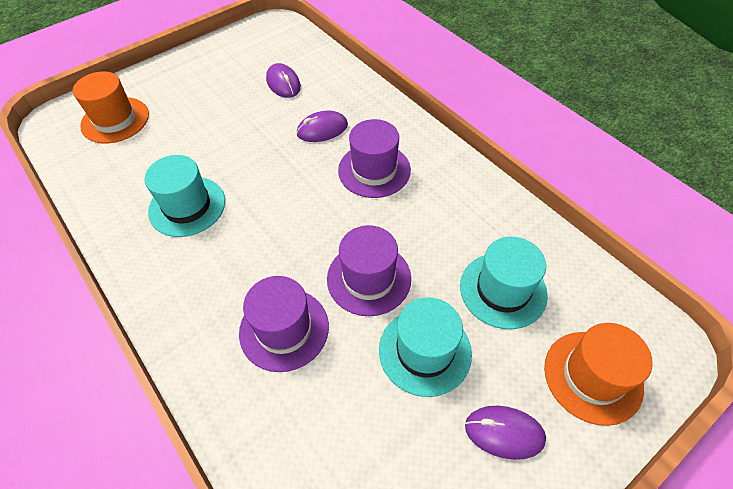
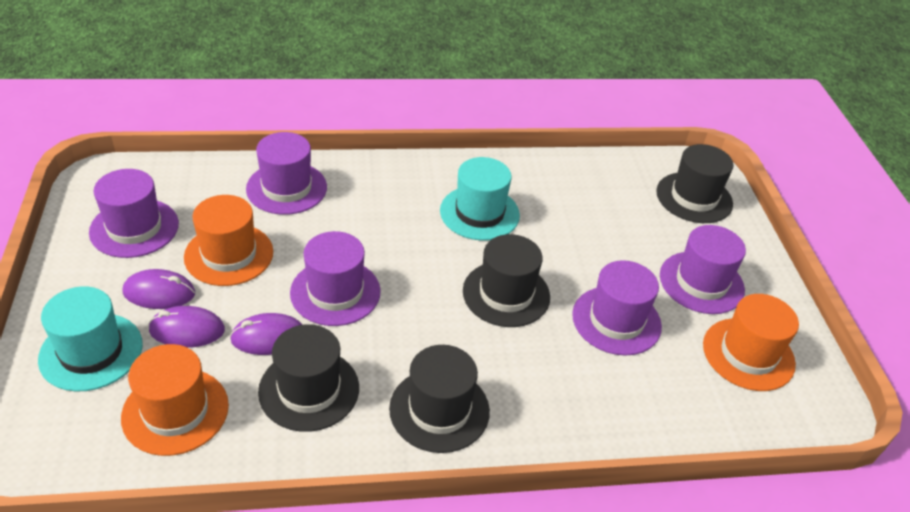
black hat: 0 -> 4
orange hat: 2 -> 3
purple hat: 3 -> 5
turquoise hat: 3 -> 2

